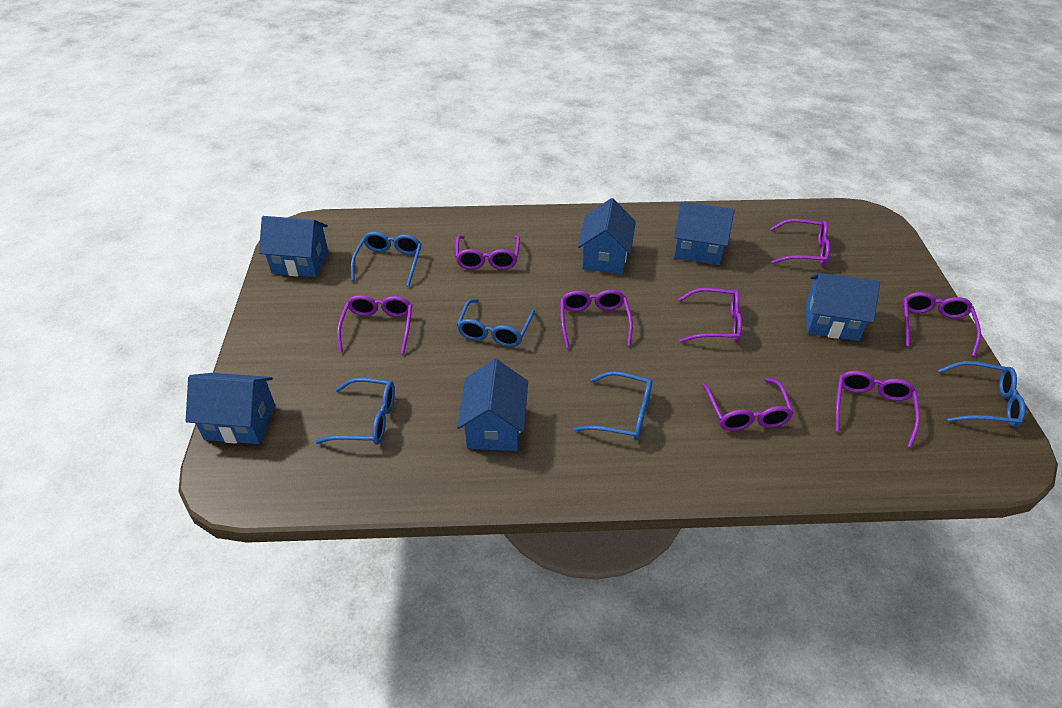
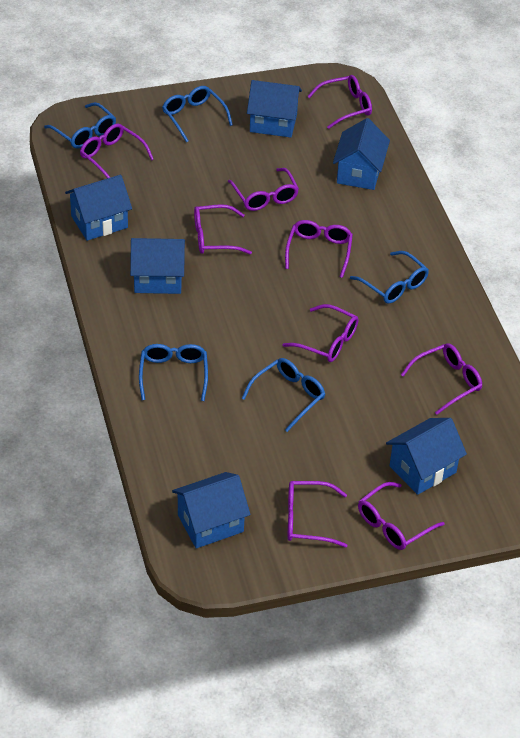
purple glasses: 8 -> 9

